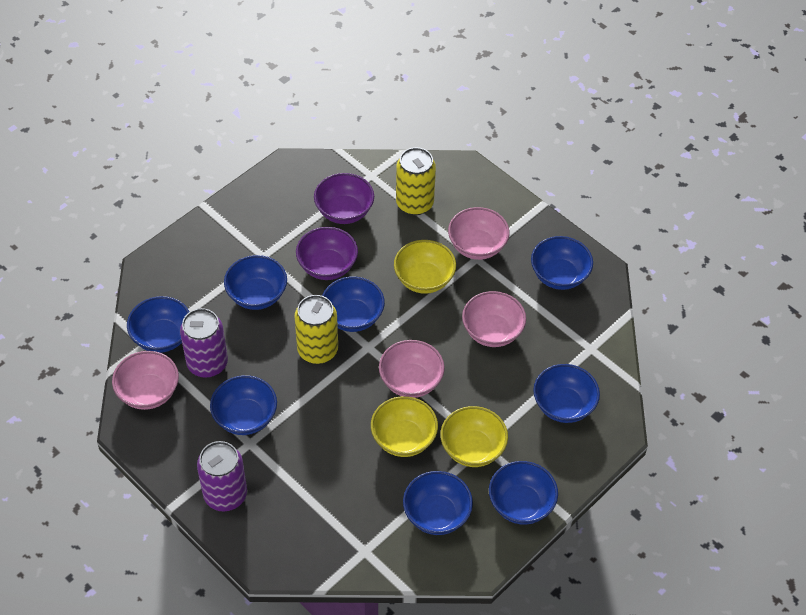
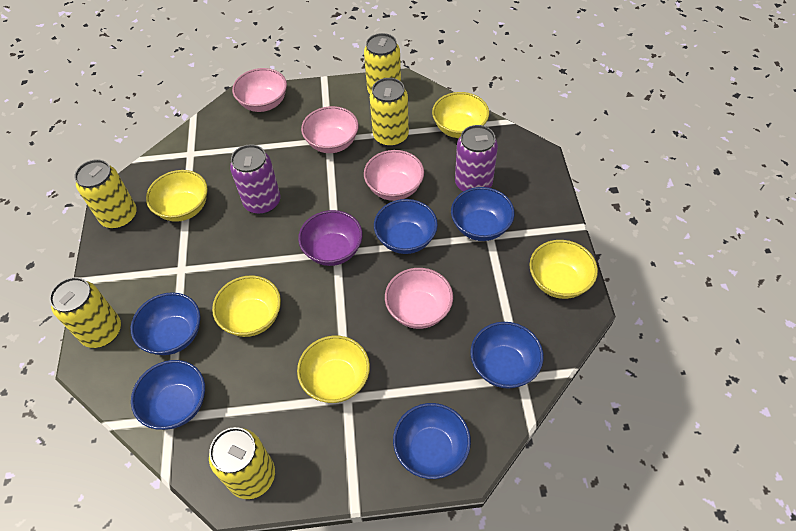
blue bowl: 8 -> 6
purple bowl: 2 -> 1
yellow bowl: 3 -> 5
yellow can: 2 -> 5

